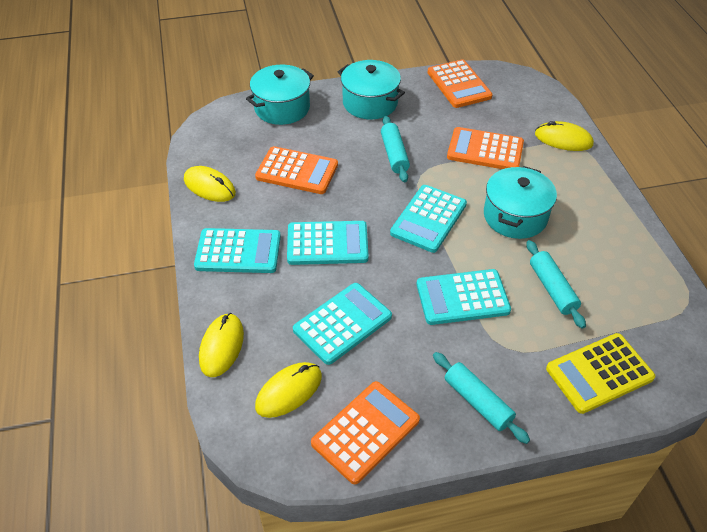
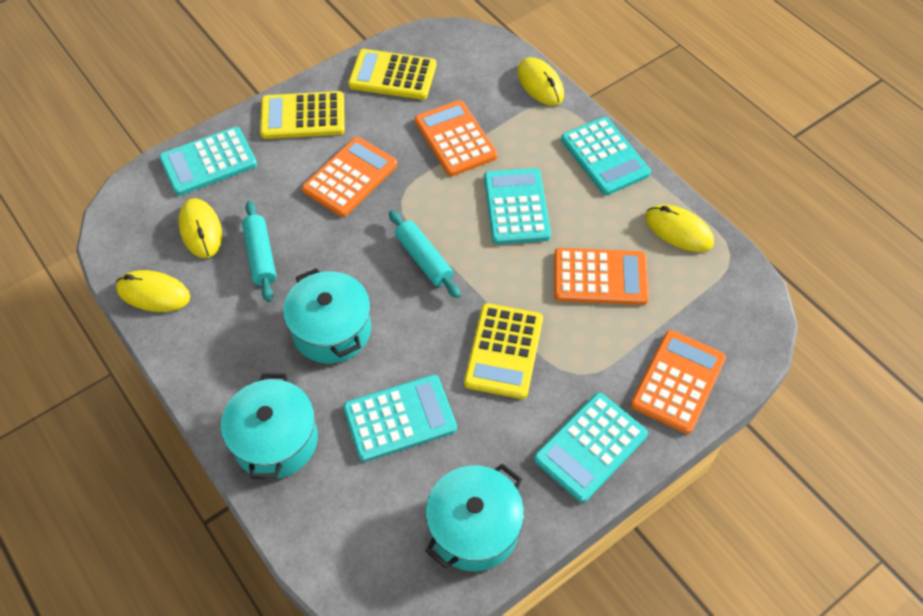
turquoise rolling pin: 3 -> 2
yellow calculator: 1 -> 3

